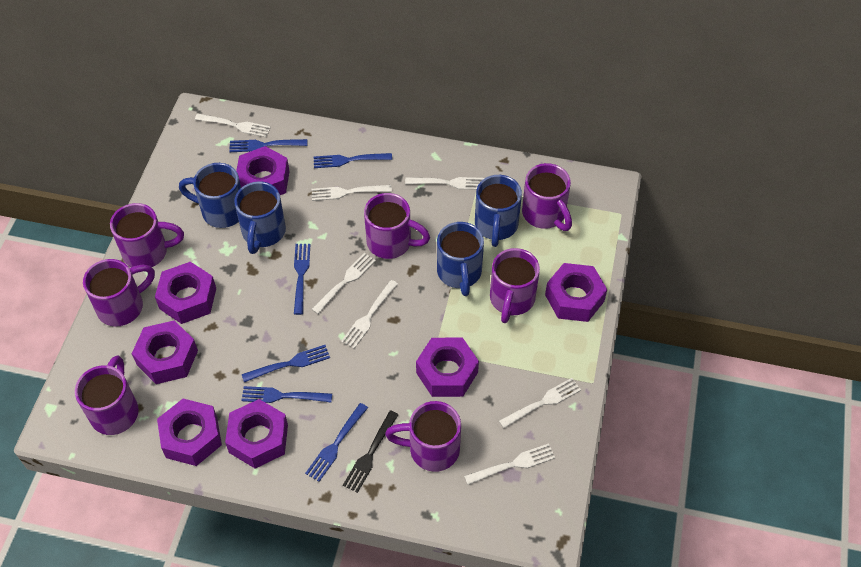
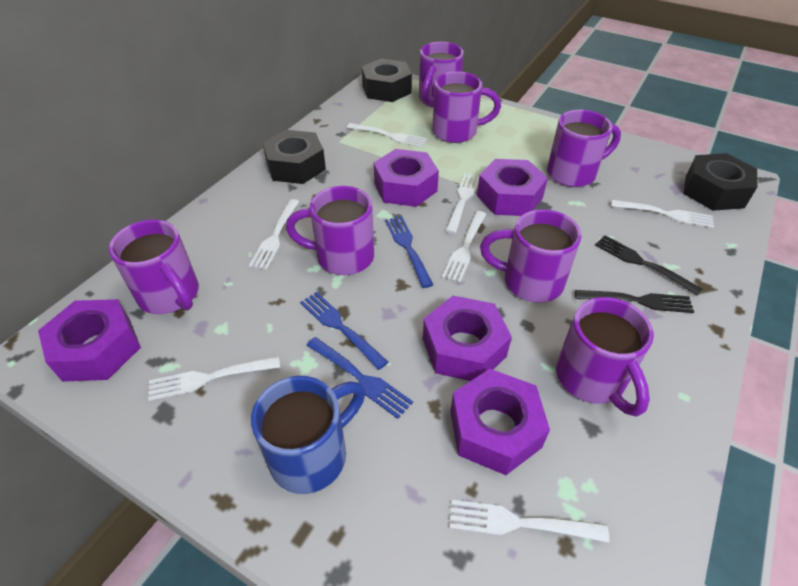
black fork: 1 -> 2
black nut: 0 -> 3
blue fork: 6 -> 3
blue mug: 4 -> 1
purple nut: 7 -> 5

